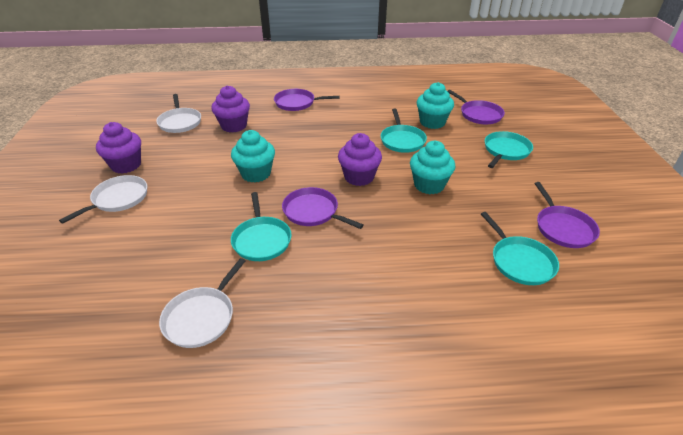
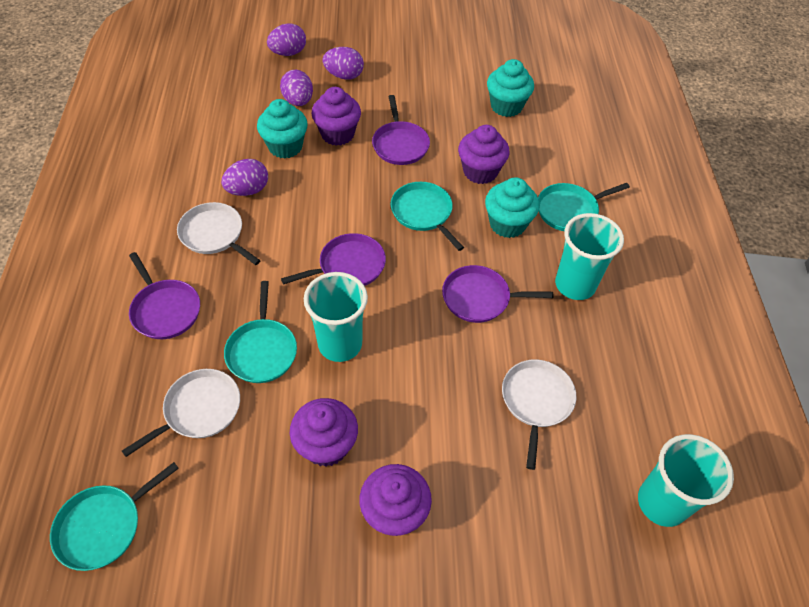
purple cupcake: 3 -> 4
purple egg: 0 -> 4
turquoise cup: 0 -> 3

